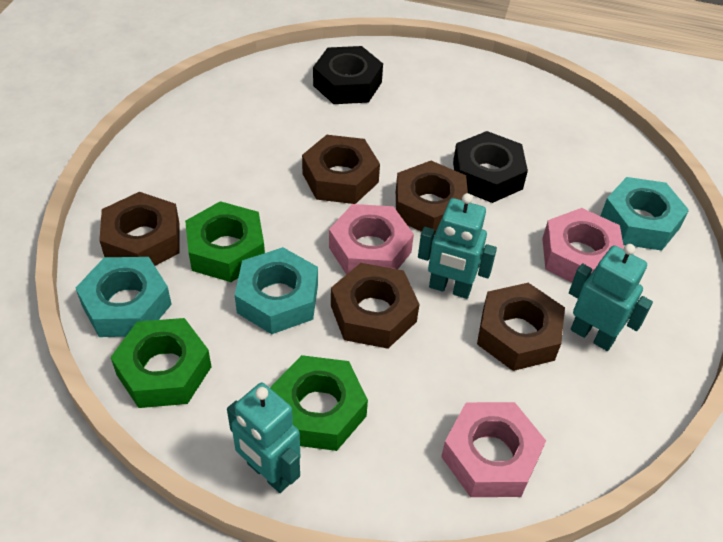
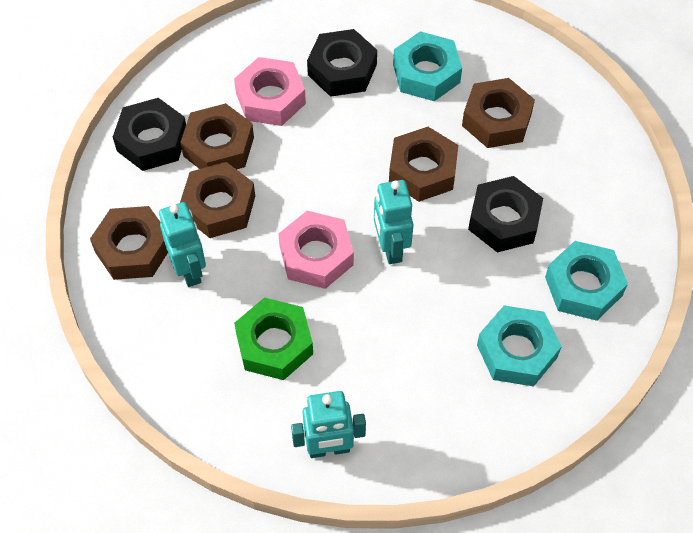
black nut: 2 -> 3
green nut: 3 -> 1
pink nut: 3 -> 2

